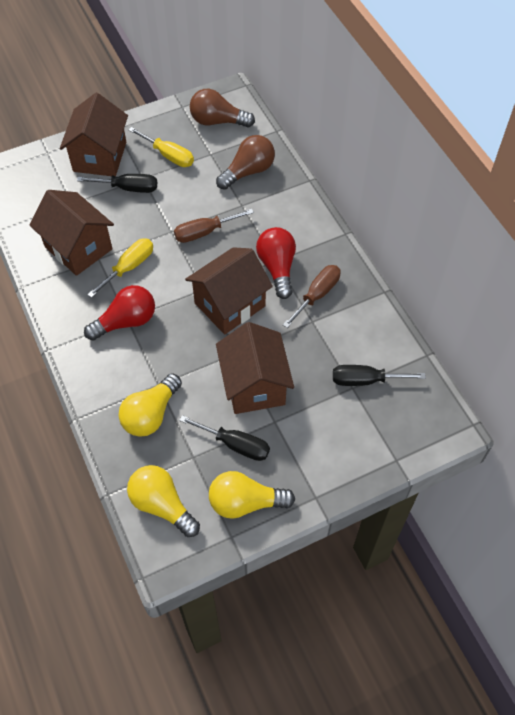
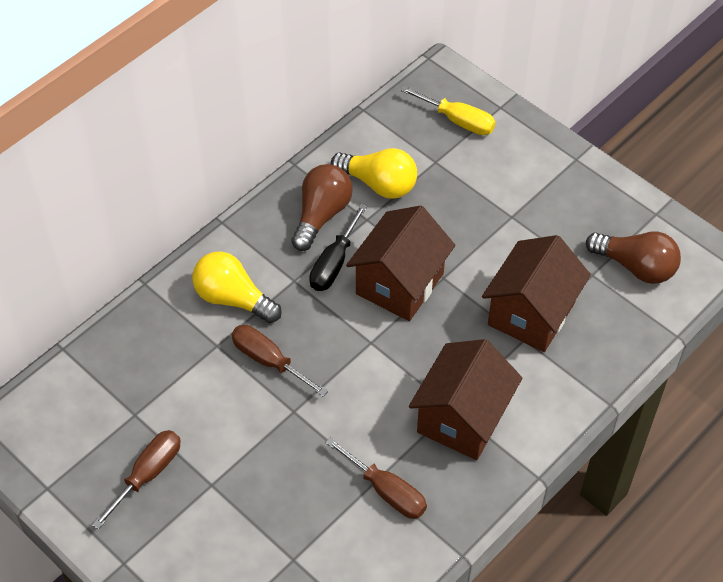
black screwdriver: 3 -> 1
brown house: 4 -> 3
brown screwdriver: 2 -> 3
red light bulb: 2 -> 0
yellow light bulb: 3 -> 2
yellow screwdriver: 2 -> 1

